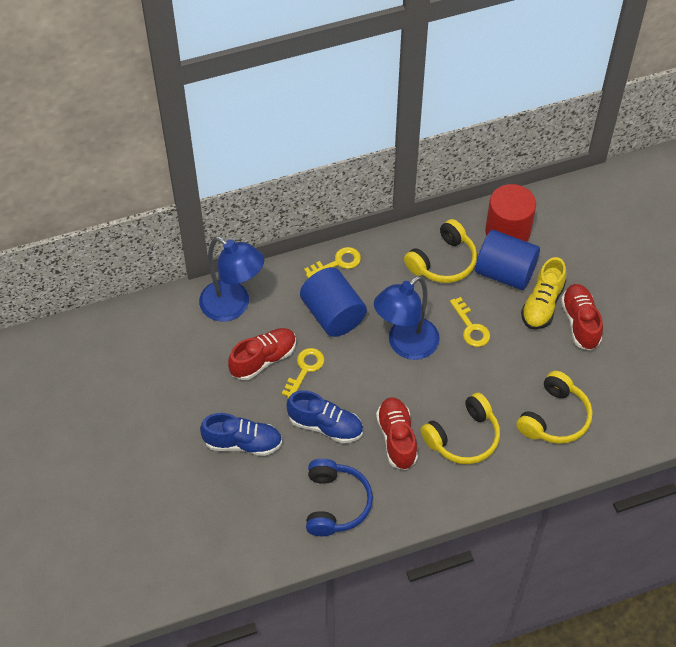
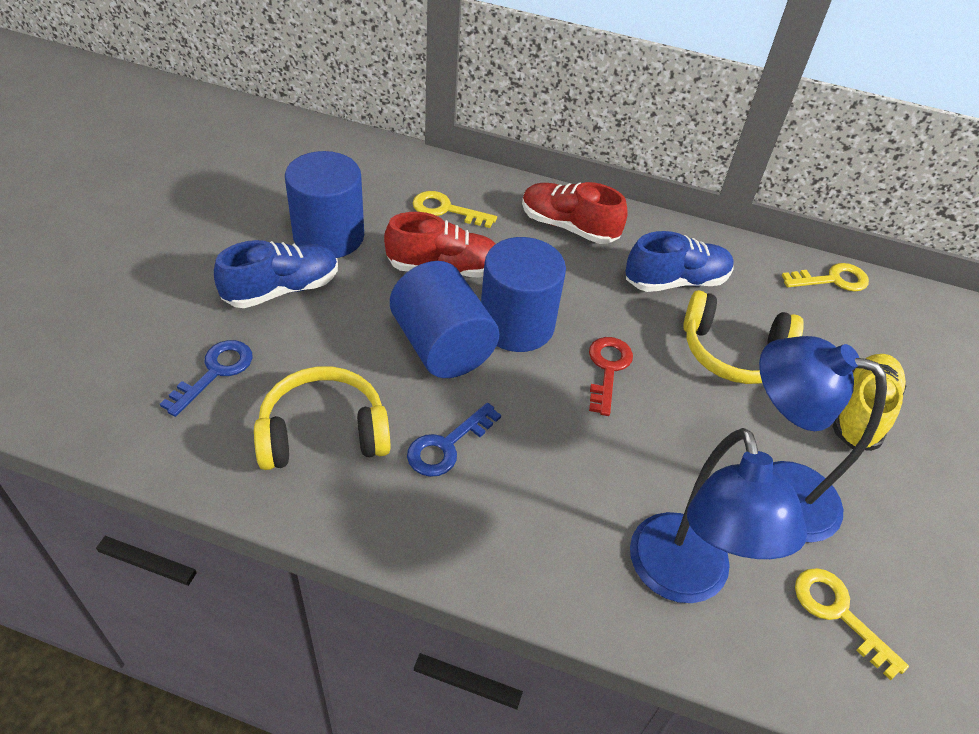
blue cylinder: 2 -> 3
blue headphones: 1 -> 0
blue key: 0 -> 2
red cylinder: 1 -> 0
red key: 0 -> 1
red shoe: 3 -> 2
yellow headphones: 3 -> 2

